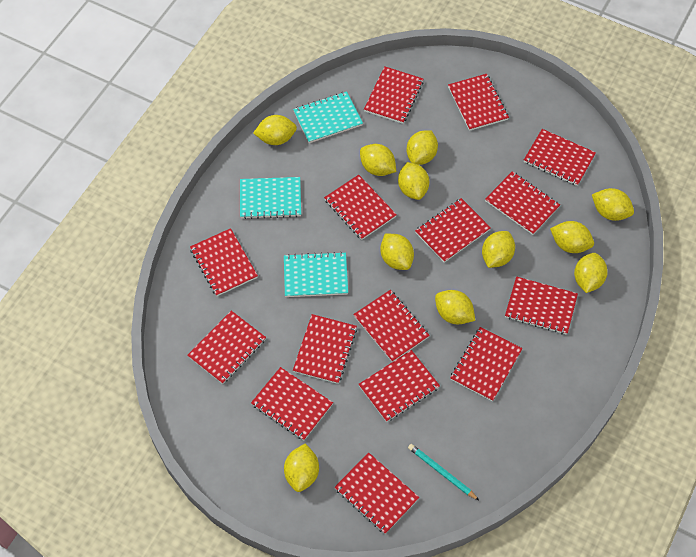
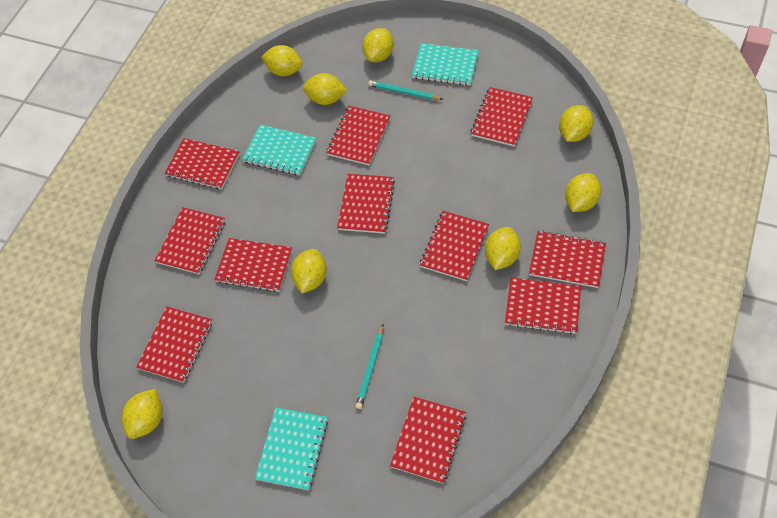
red notebook: 15 -> 11
turquoise pencil: 1 -> 2
yellow lemon: 11 -> 8

